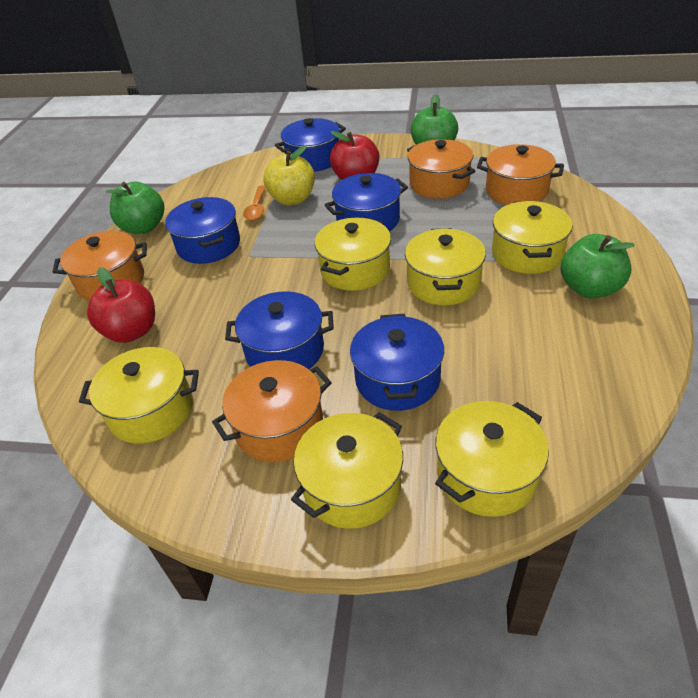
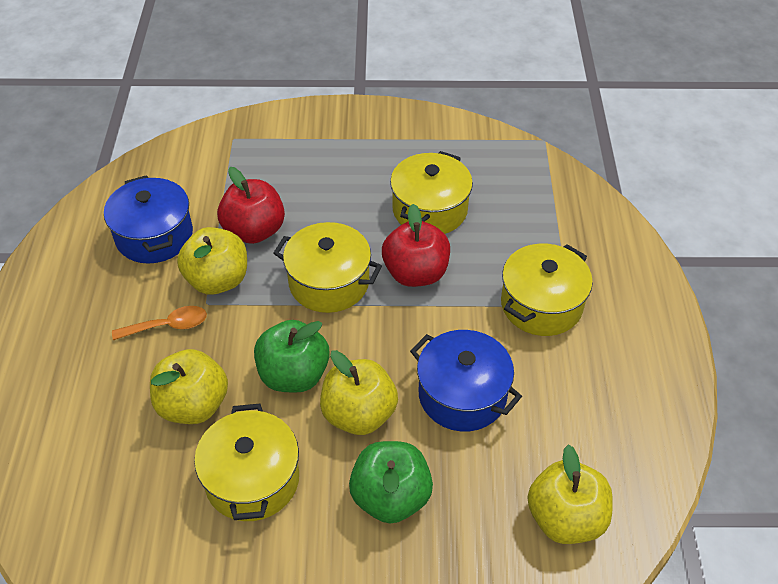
blue pot: 5 -> 2
green apple: 3 -> 2
orange pot: 4 -> 0
yellow apple: 1 -> 4
yellow pot: 6 -> 4

